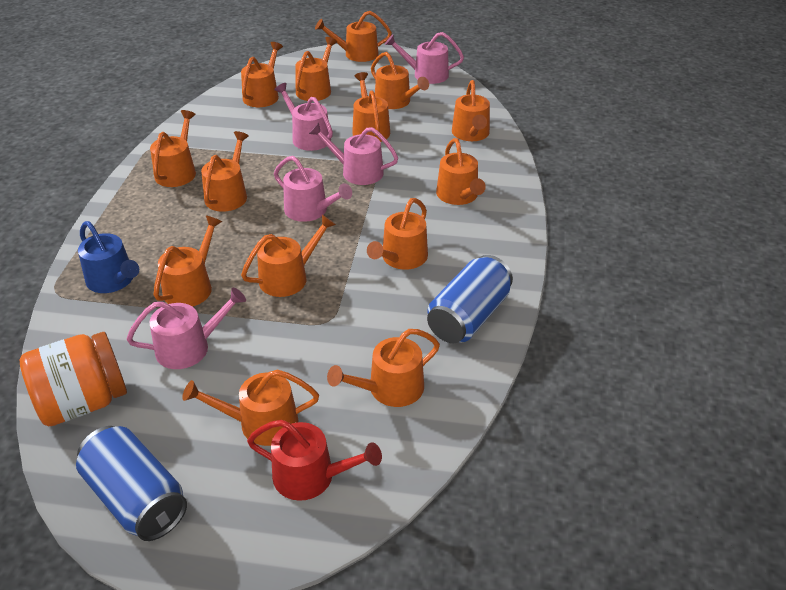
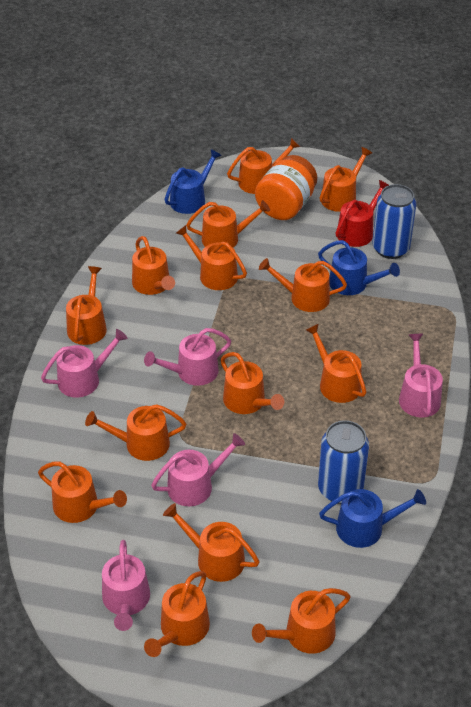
blue watering can: 1 -> 3

